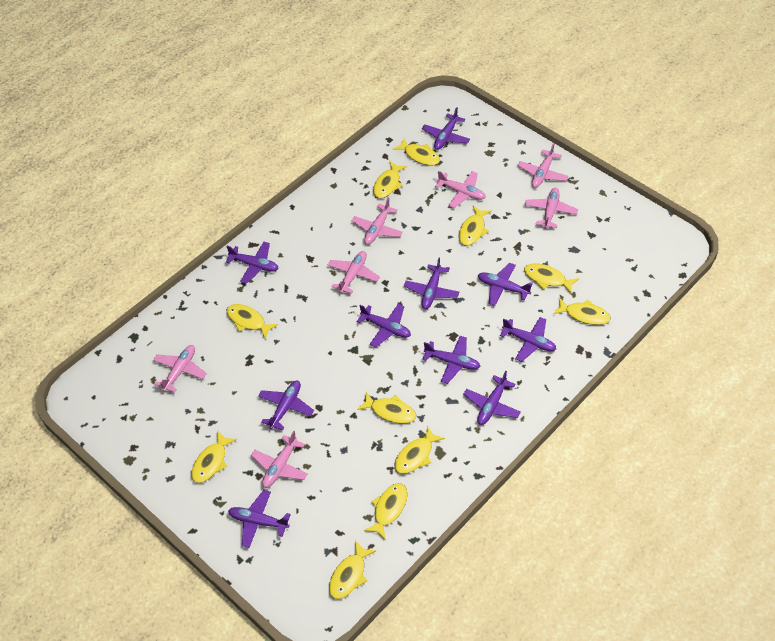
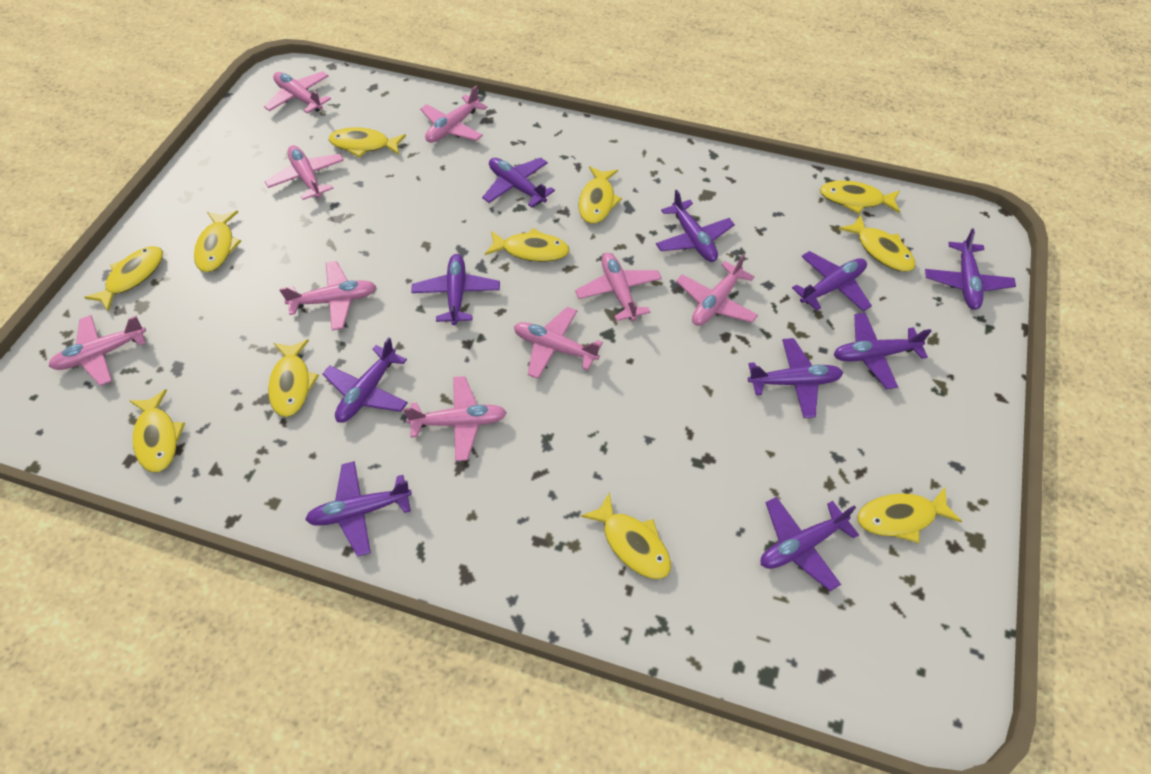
pink plane: 7 -> 9

